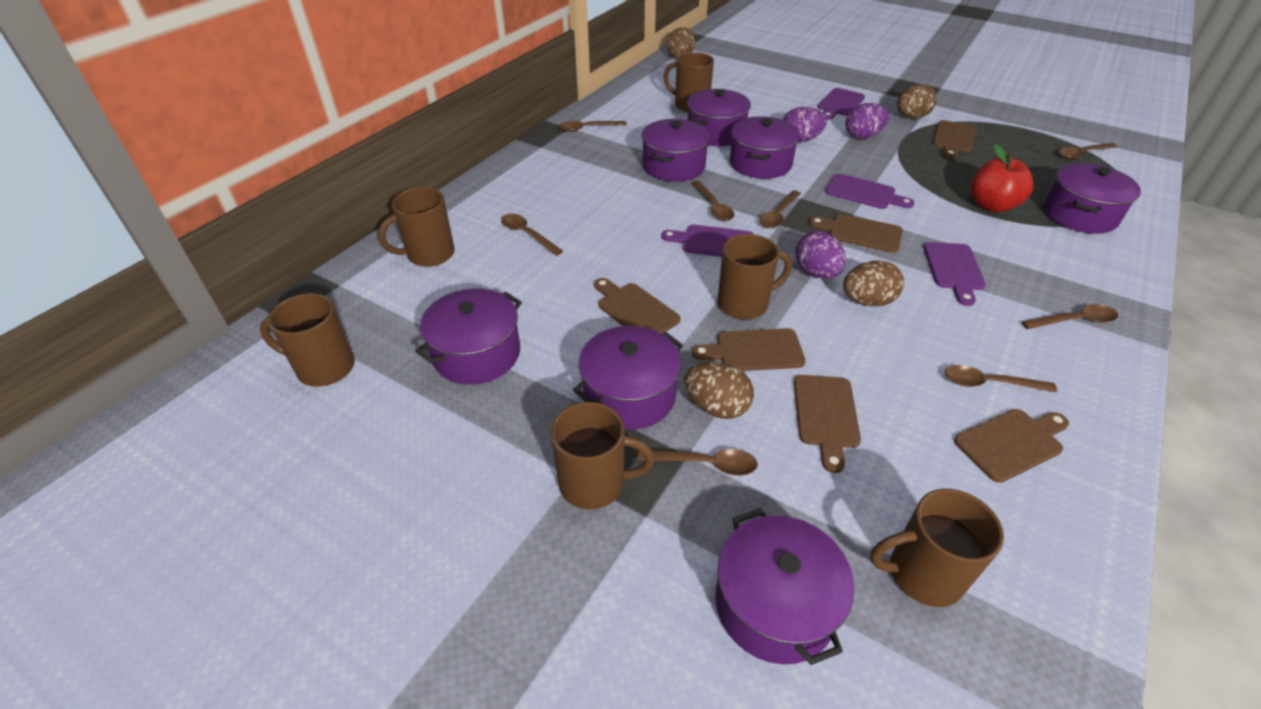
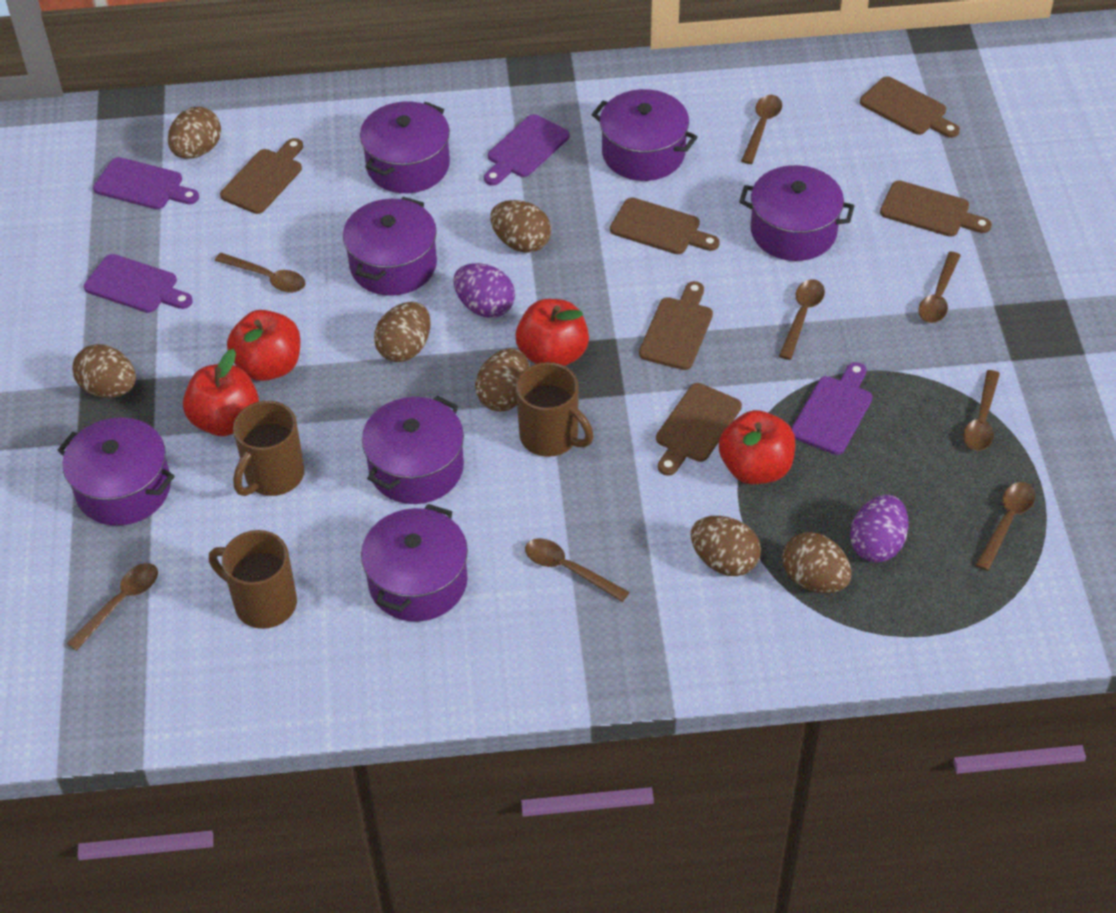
brown egg: 4 -> 7
brown mug: 6 -> 3
purple egg: 3 -> 2
red apple: 1 -> 4

